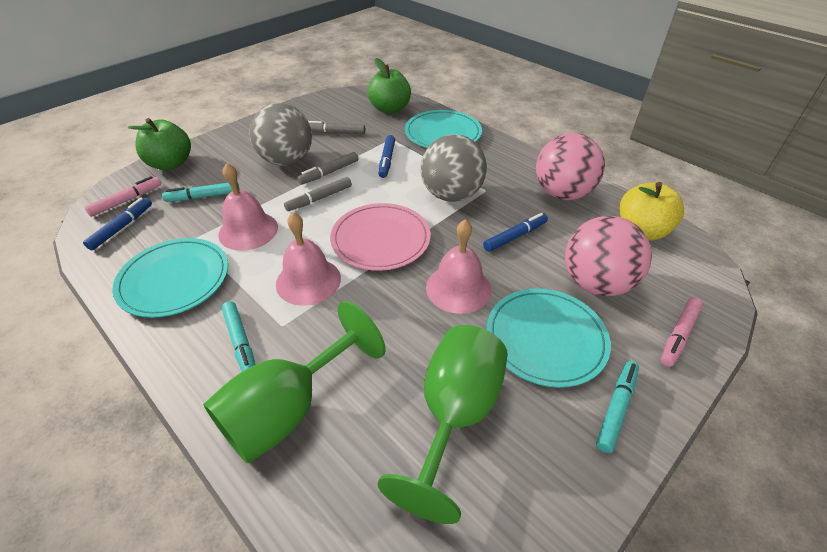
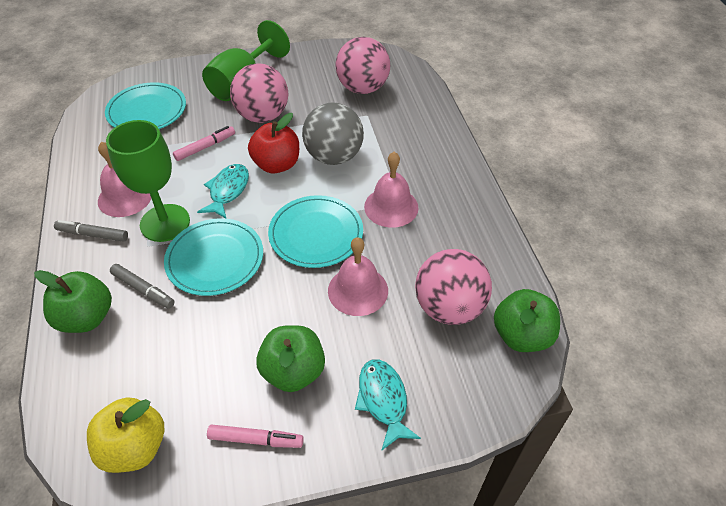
blue marker: 3 -> 0
green apple: 2 -> 3
grey ball: 2 -> 1
grey marker: 3 -> 2
pink ball: 2 -> 3
pink plate: 1 -> 0
red apple: 0 -> 1
turquoise fish: 0 -> 2
turquoise marker: 3 -> 0

